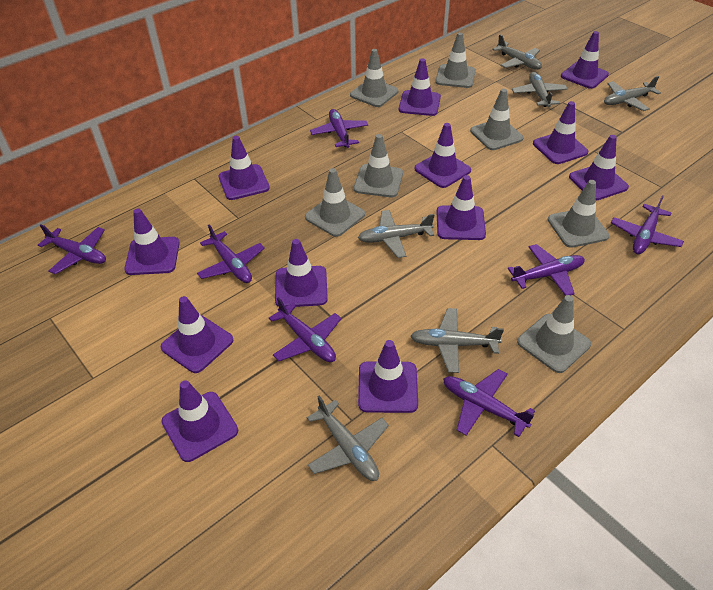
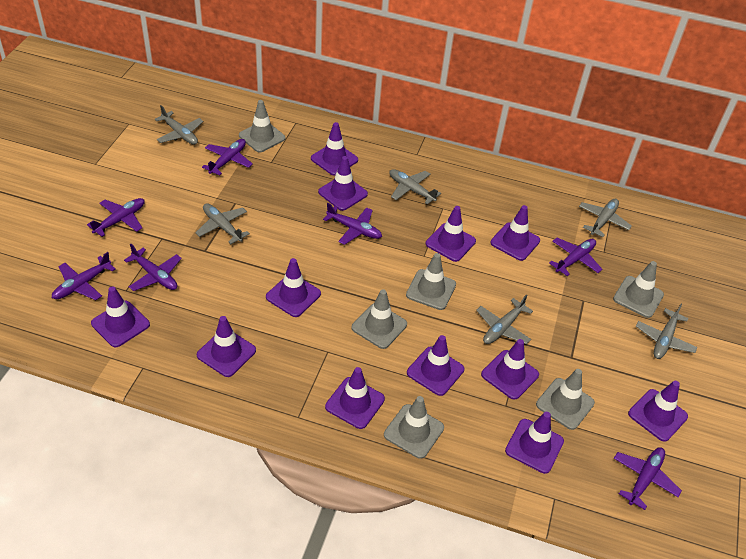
grey traffic cone: 7 -> 6

